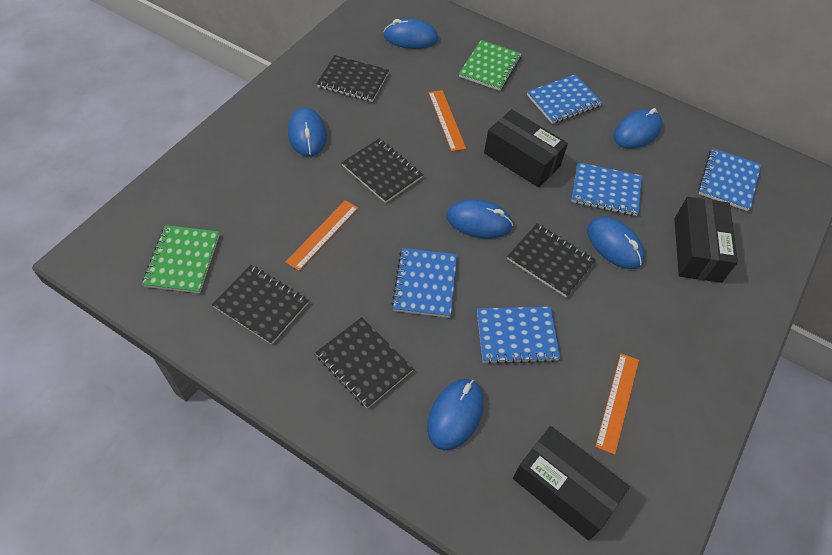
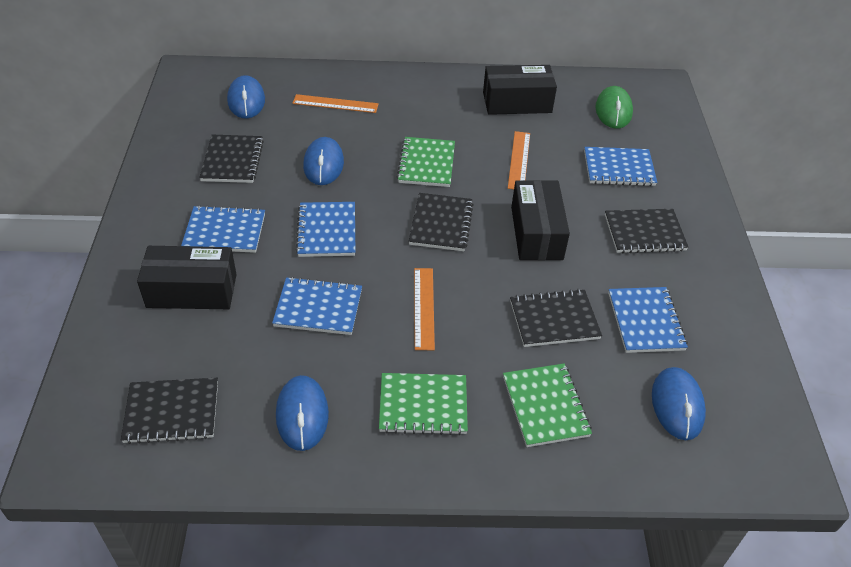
blue mouse: 6 -> 4
green mouse: 0 -> 1
green notebook: 2 -> 3

